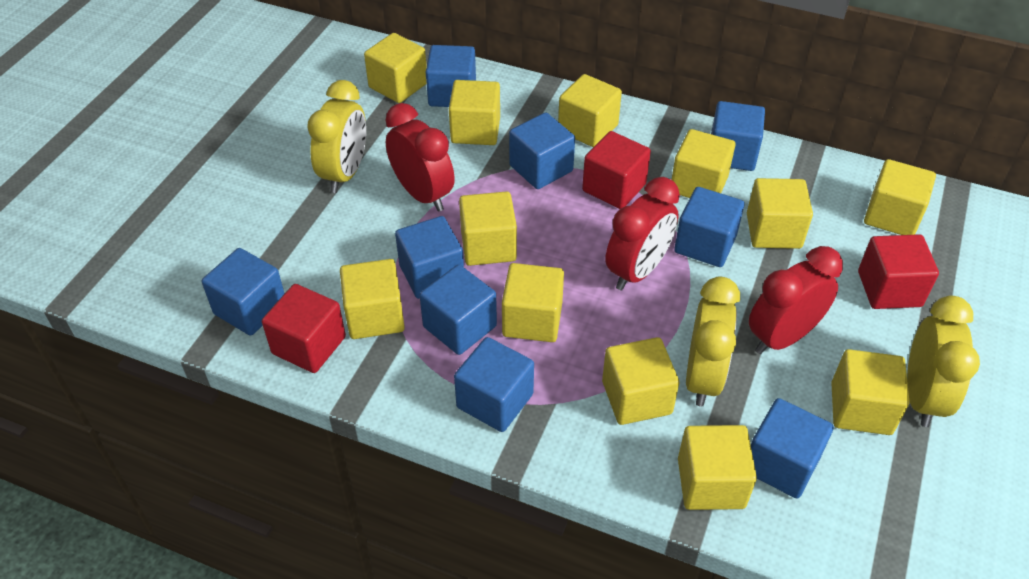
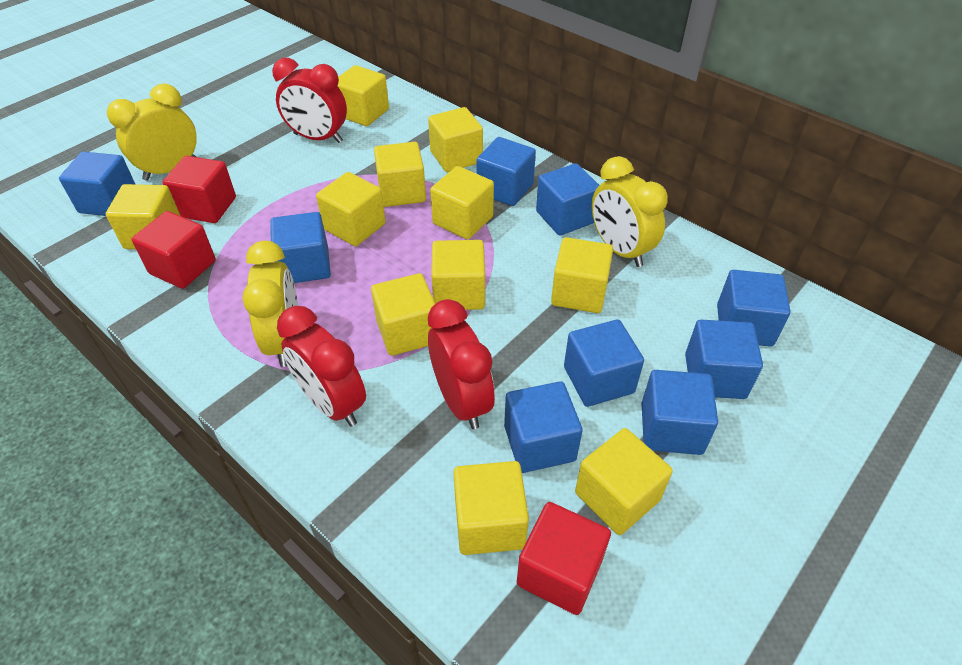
yellow cube: 12 -> 11

